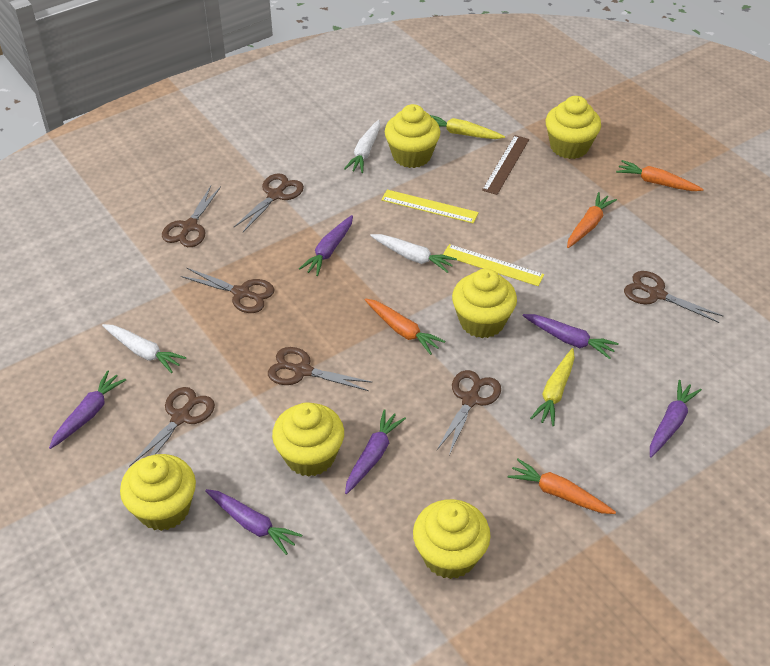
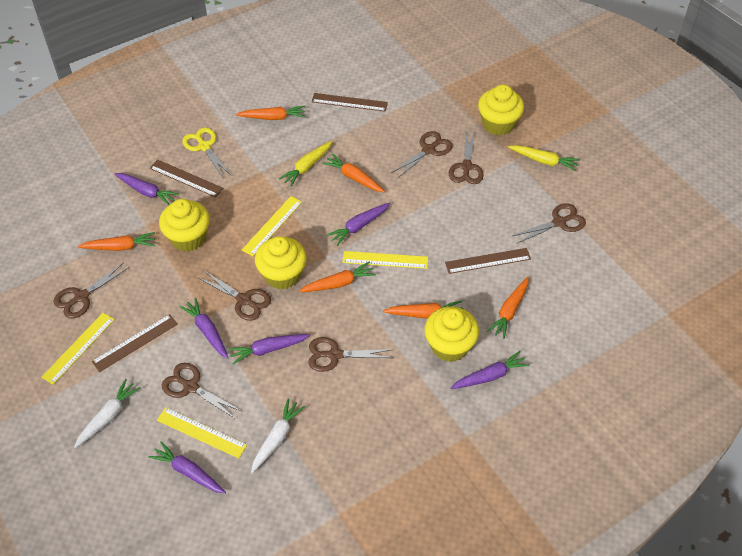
brown ruler: 1 -> 4
orange carrot: 4 -> 6
white carrot: 3 -> 2
yellow cupcake: 6 -> 4
yellow ruler: 2 -> 4
yellow scissors: 0 -> 1

